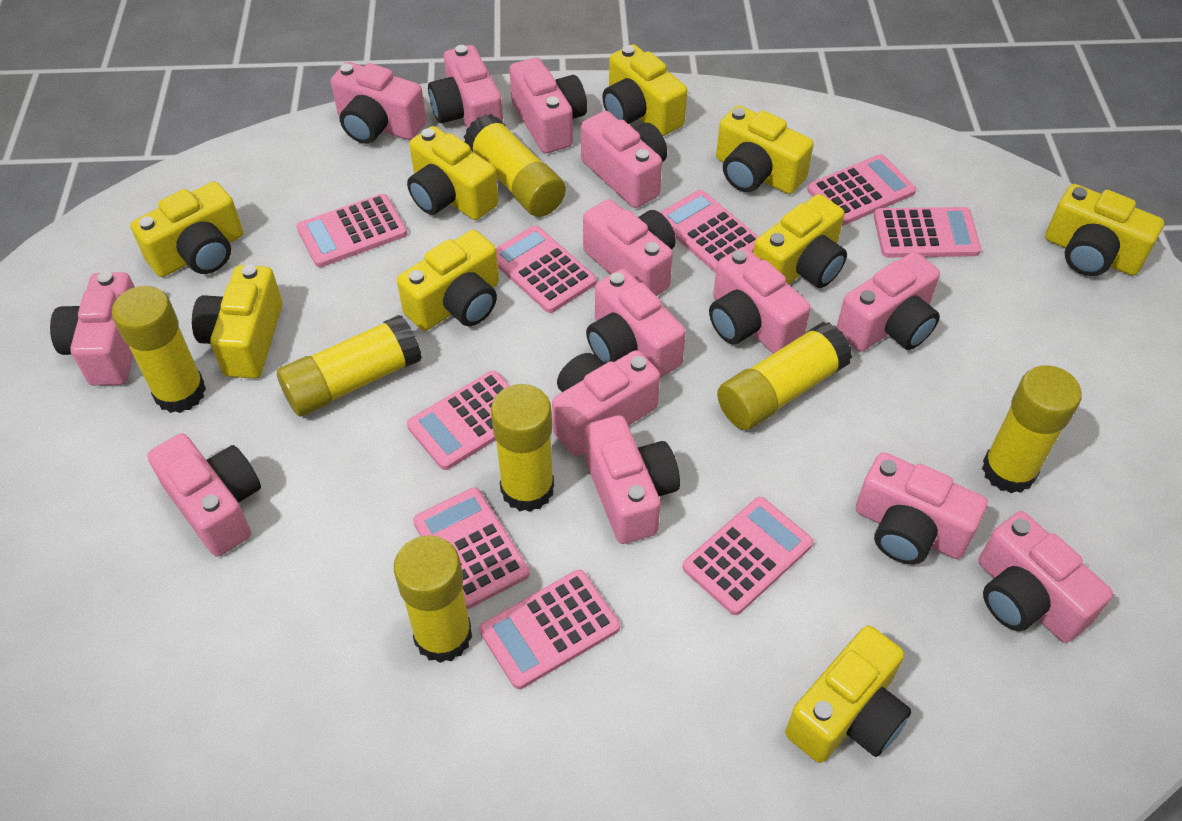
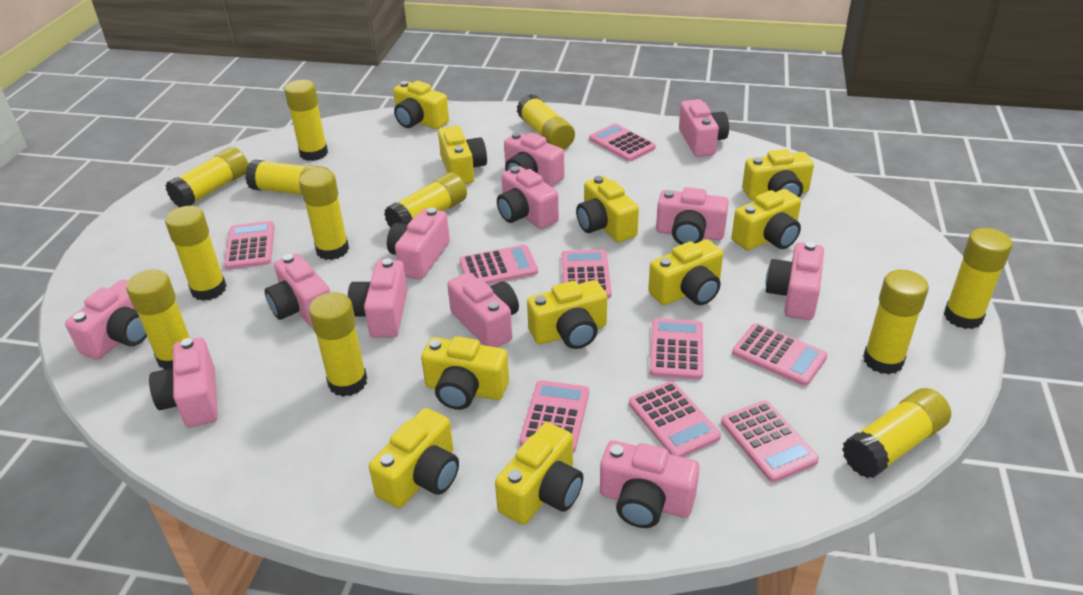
pink camera: 14 -> 12
yellow camera: 9 -> 10
yellow glue stick: 7 -> 12

